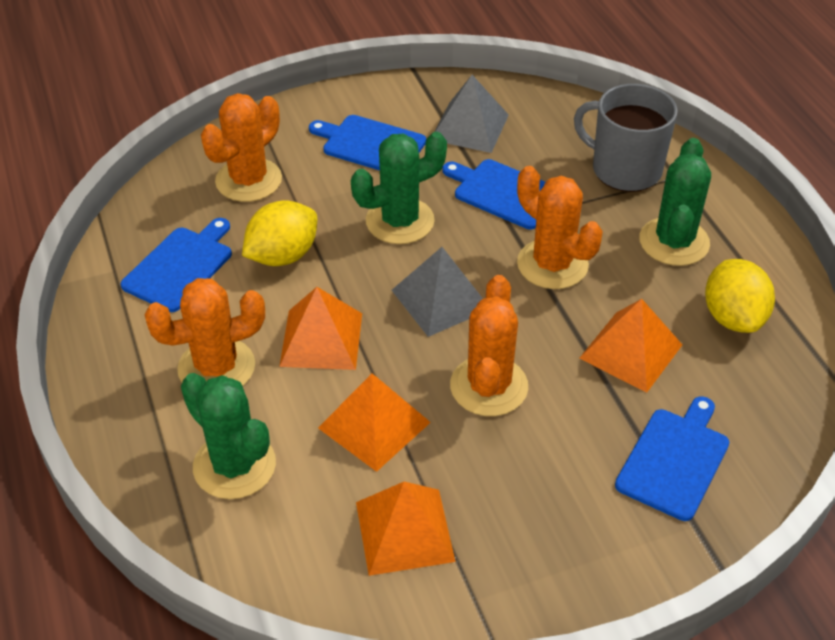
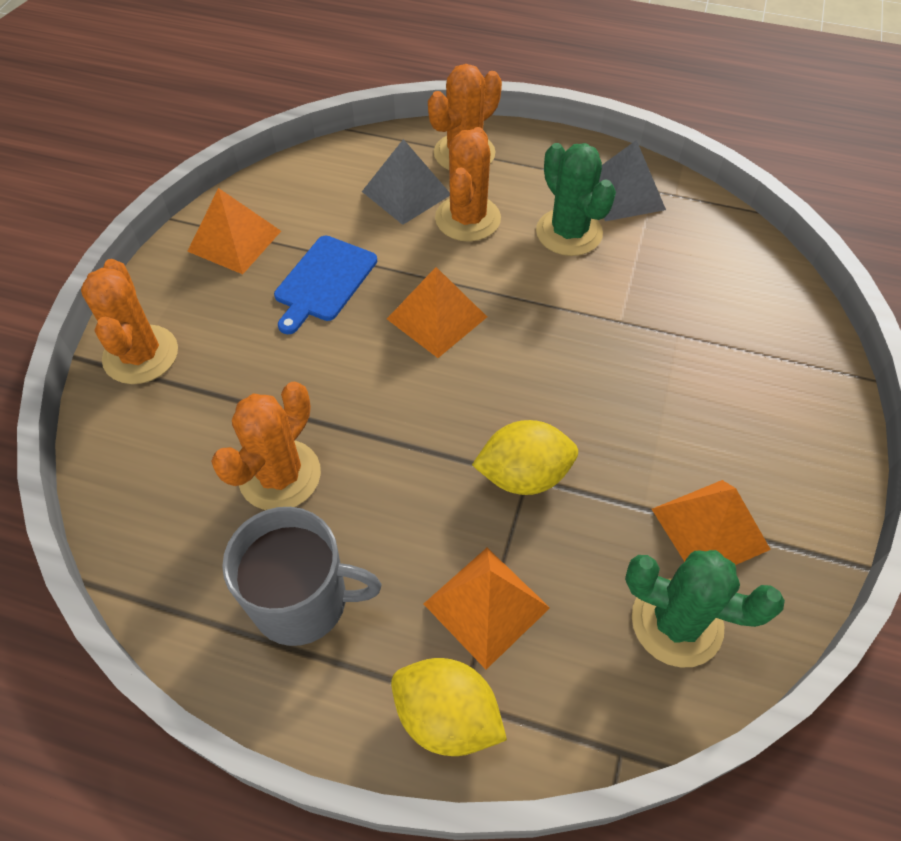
blue cutting board: 4 -> 1
green cactus: 3 -> 2

